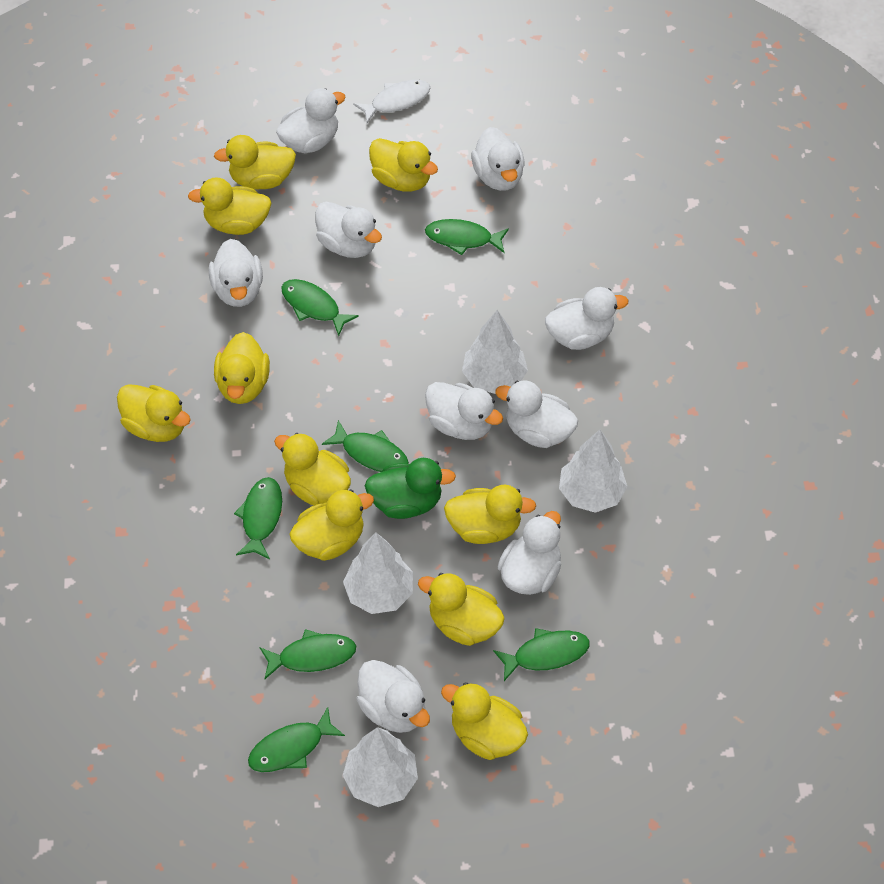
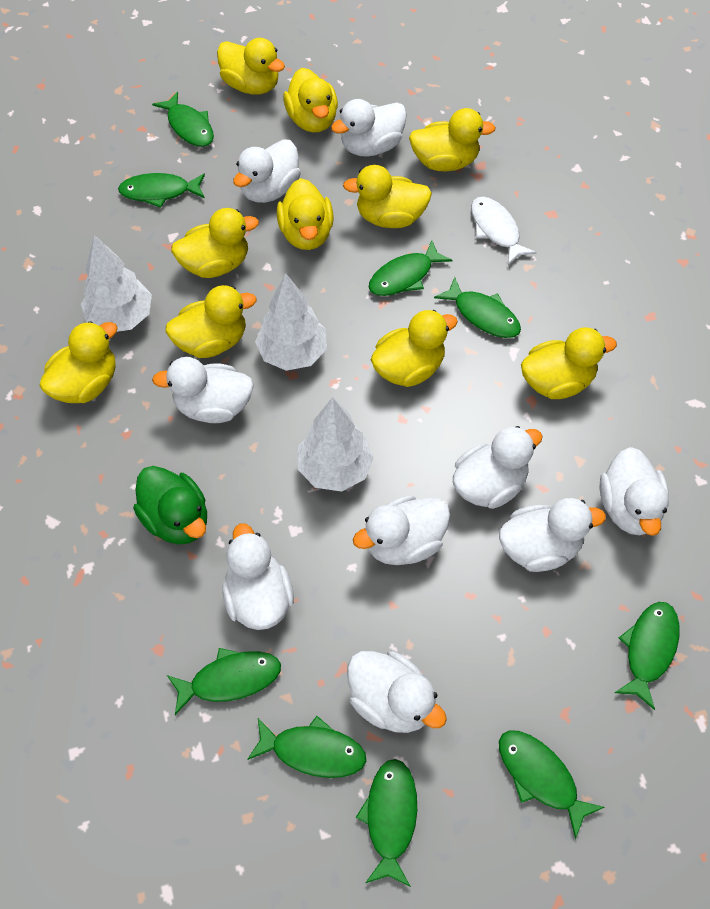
green fish: 7 -> 9
white tree: 4 -> 3

